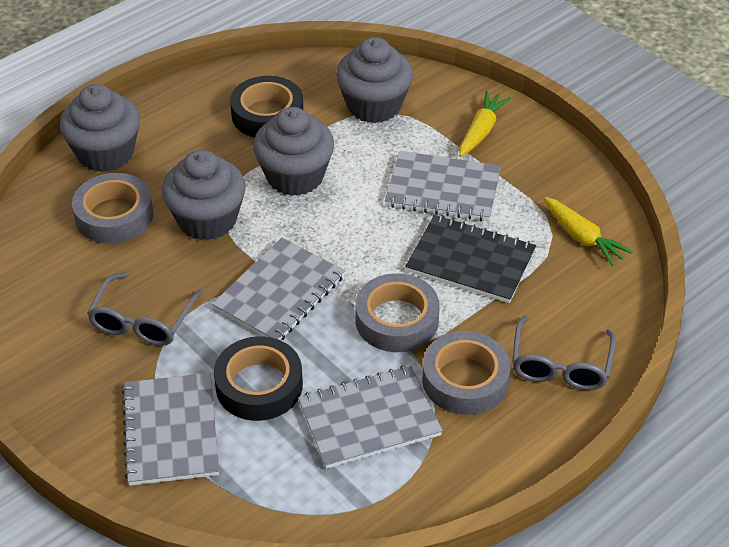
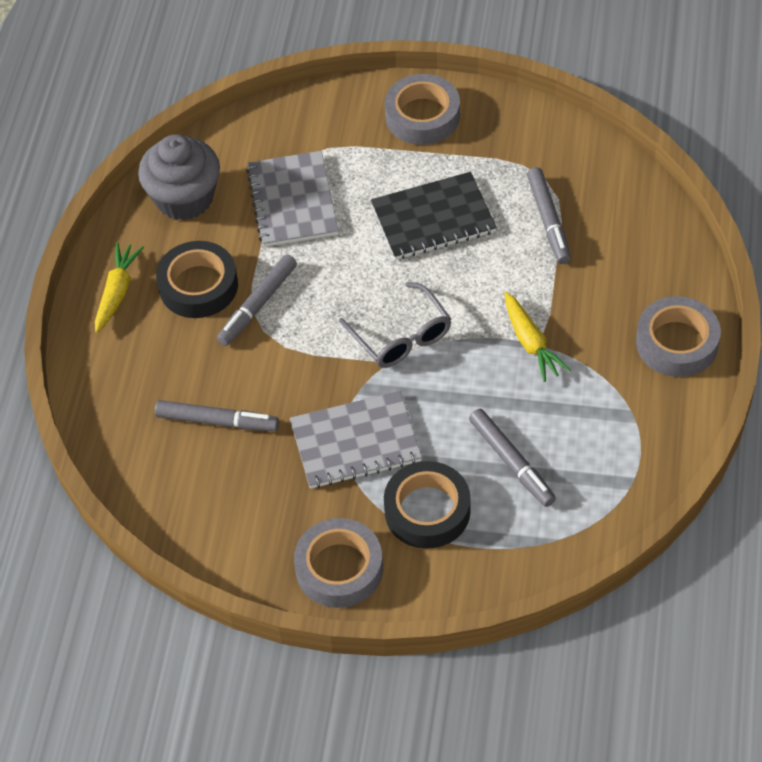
grey cupcake: 4 -> 1
grey glasses: 2 -> 1
grey marker: 0 -> 4
grey notebook: 4 -> 2

